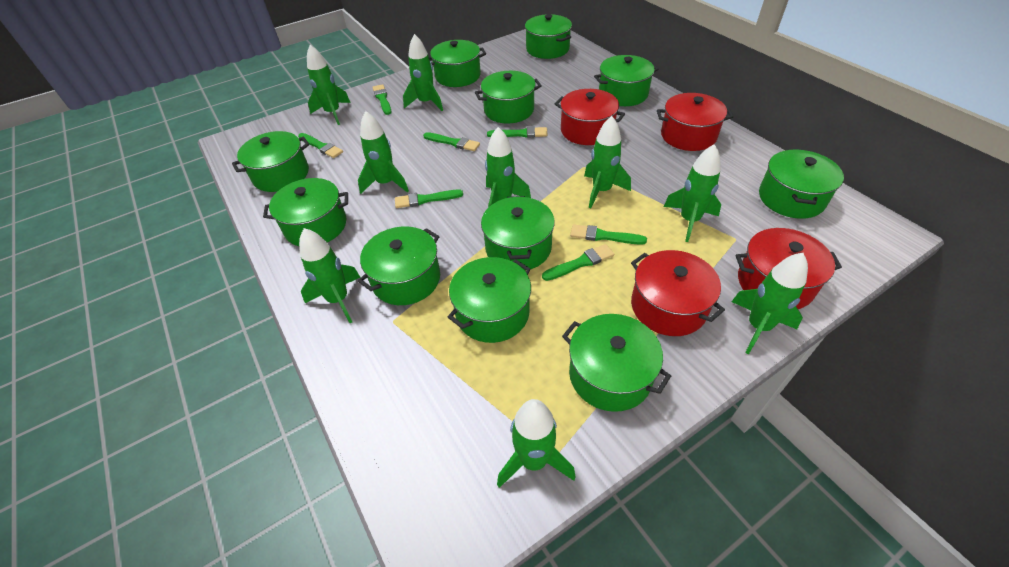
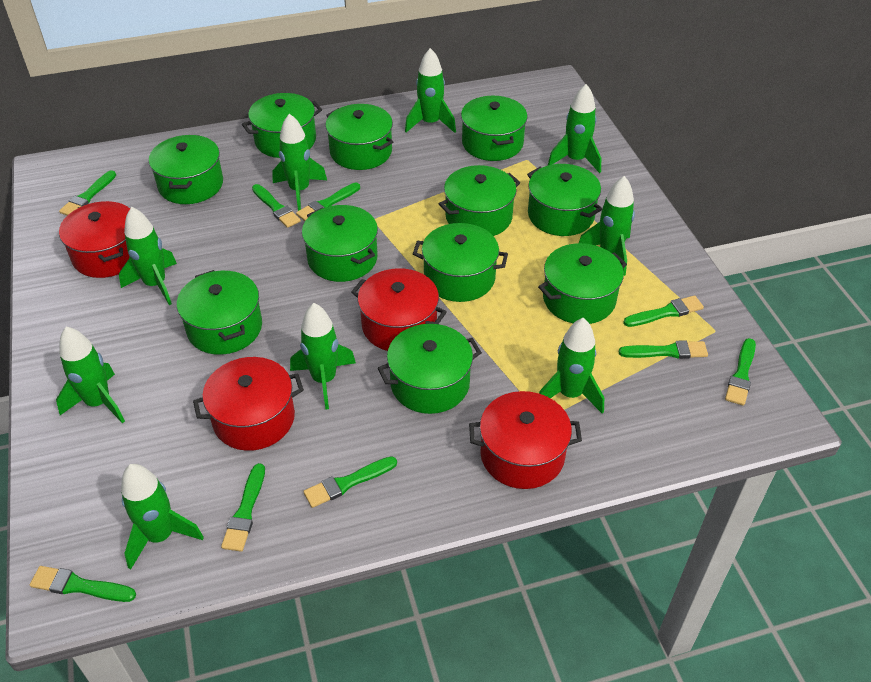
green brush: 7 -> 9

